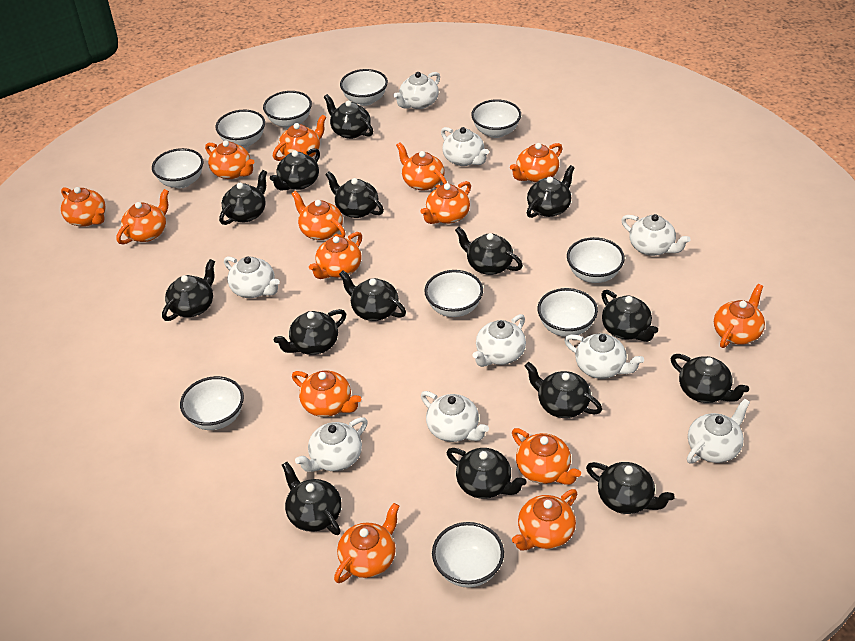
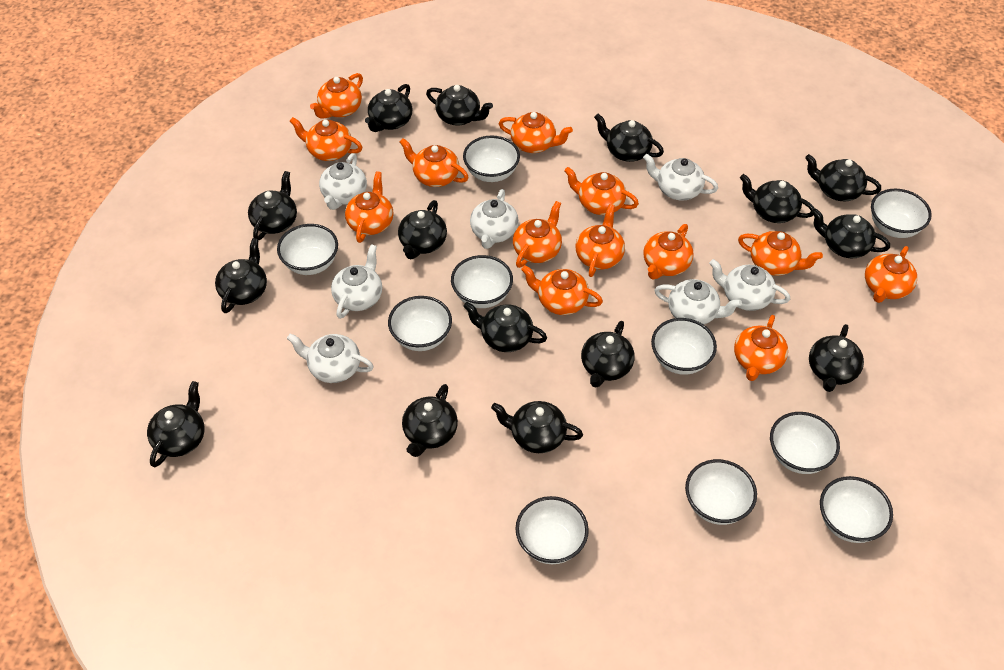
orange teapot: 14 -> 13
white teapot: 9 -> 7

